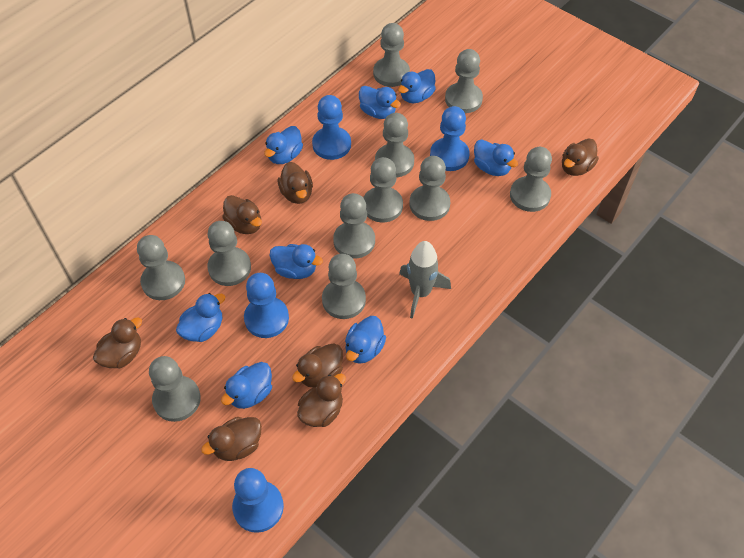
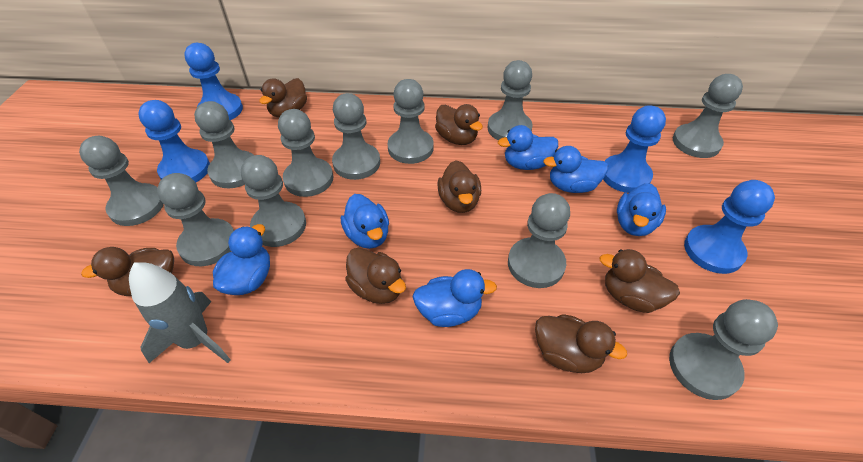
blue duck: 8 -> 6

